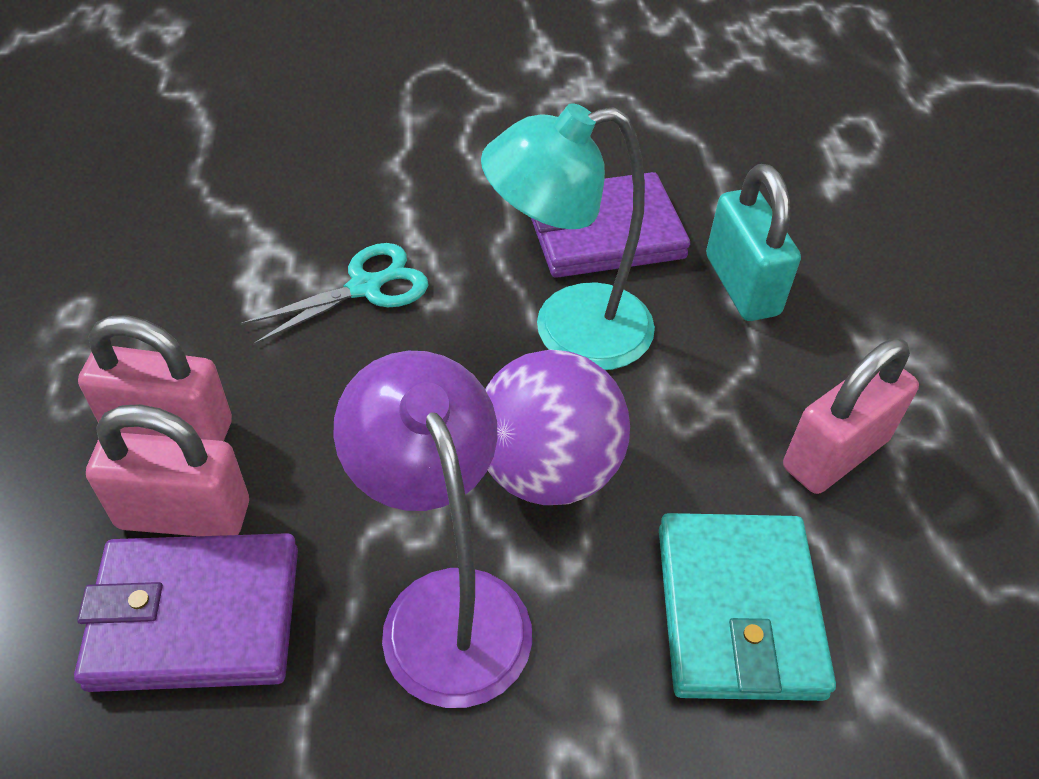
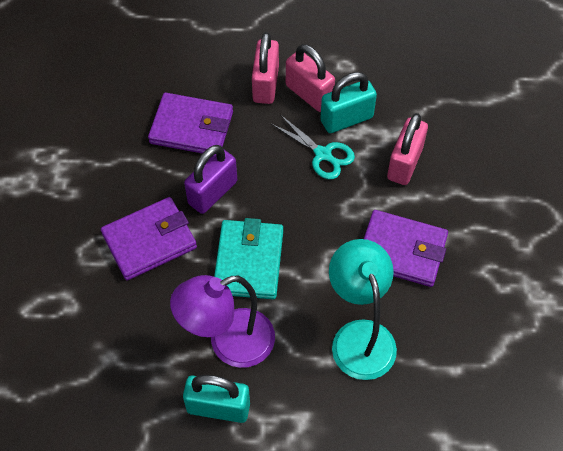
purple ball: 1 -> 0
purple padlock: 0 -> 1
purple wallet: 2 -> 3
turquoise padlock: 1 -> 2

